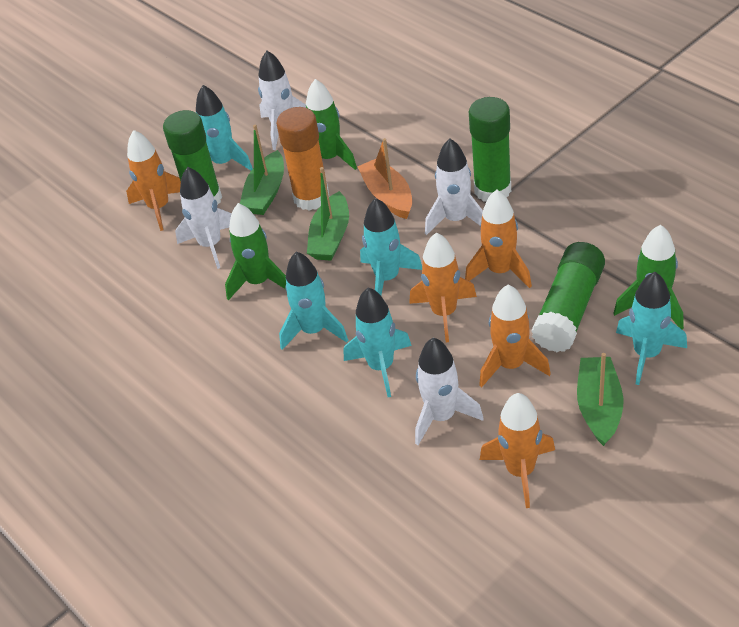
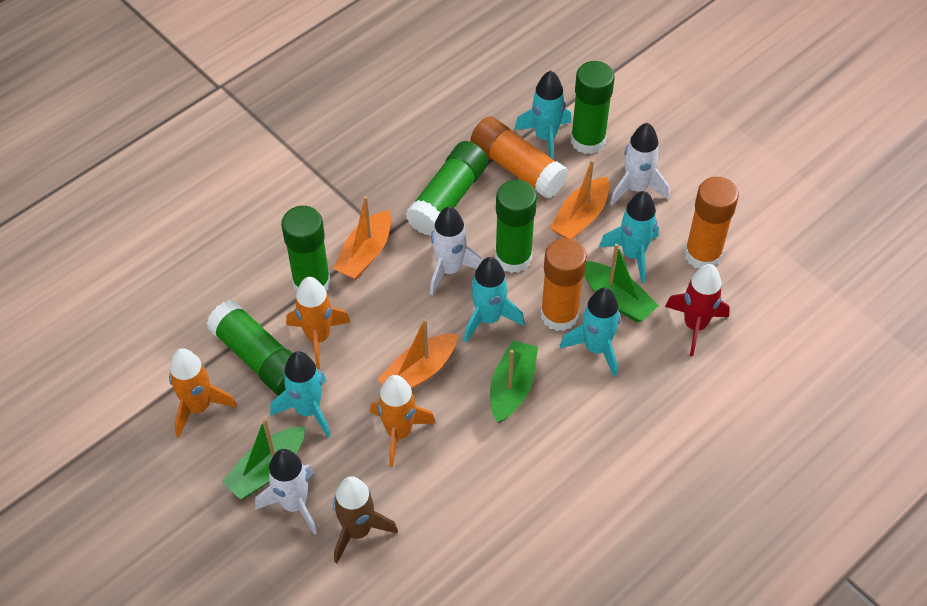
brown rocket: 0 -> 1
green glue stick: 3 -> 5
green rocket: 3 -> 0
orange boat: 1 -> 3
orange glue stick: 1 -> 3
orange rocket: 5 -> 3
red rocket: 0 -> 1
white rocket: 4 -> 3

